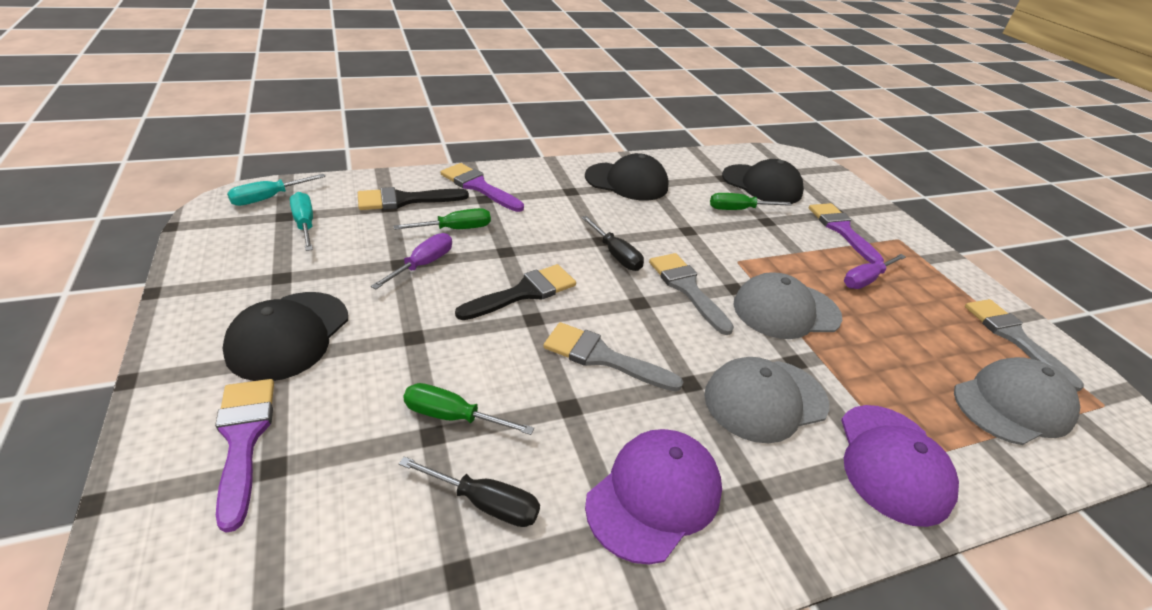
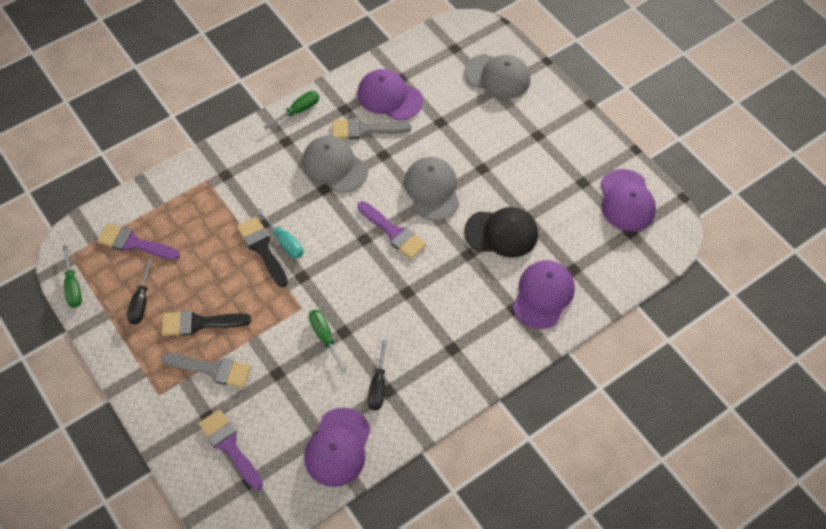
black cap: 3 -> 1
grey brush: 3 -> 2
purple cap: 2 -> 4
purple screwdriver: 2 -> 0
turquoise screwdriver: 2 -> 1

